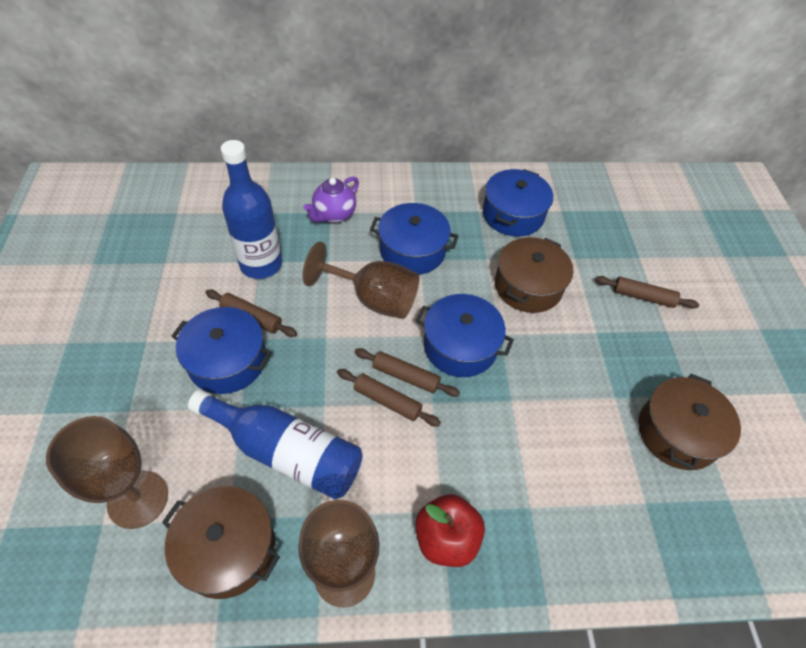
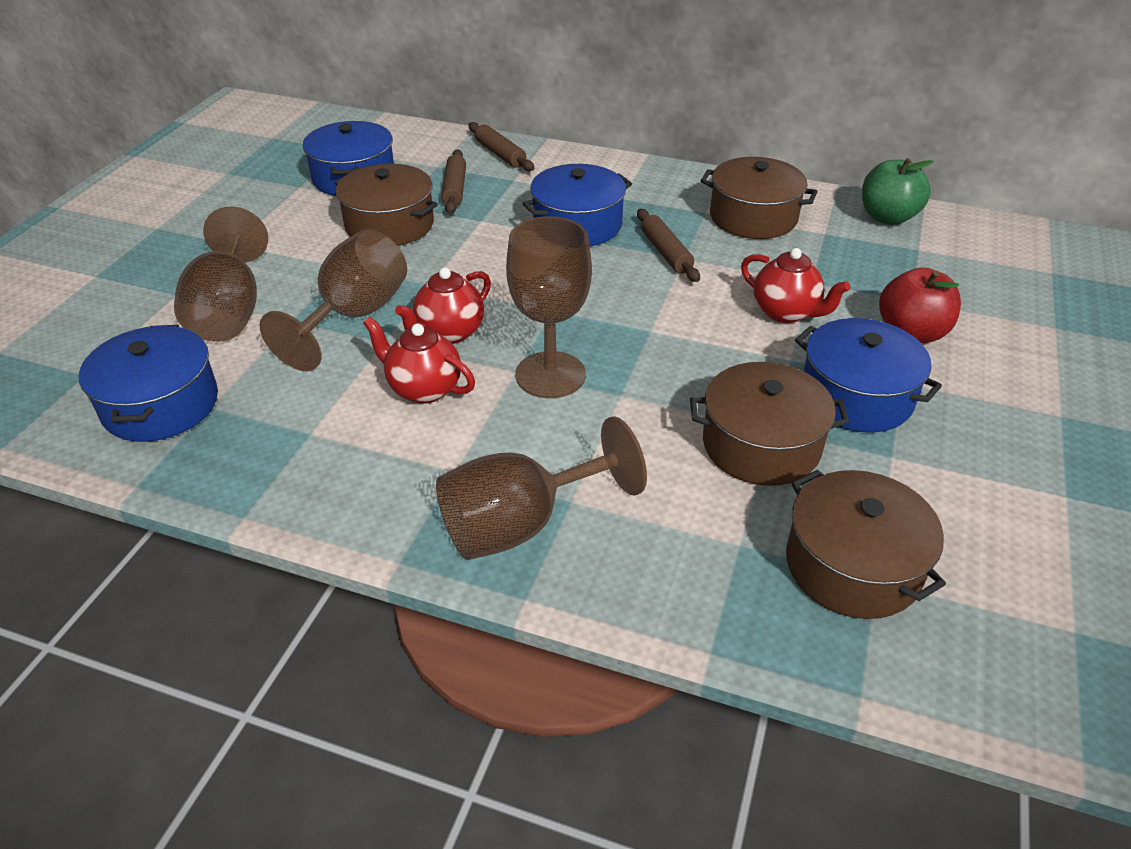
blue bottle: 2 -> 0
brown goblet: 3 -> 4
brown pot: 3 -> 4
brown rolling pin: 4 -> 3
green apple: 0 -> 1
purple teapot: 1 -> 0
red teapot: 0 -> 3

